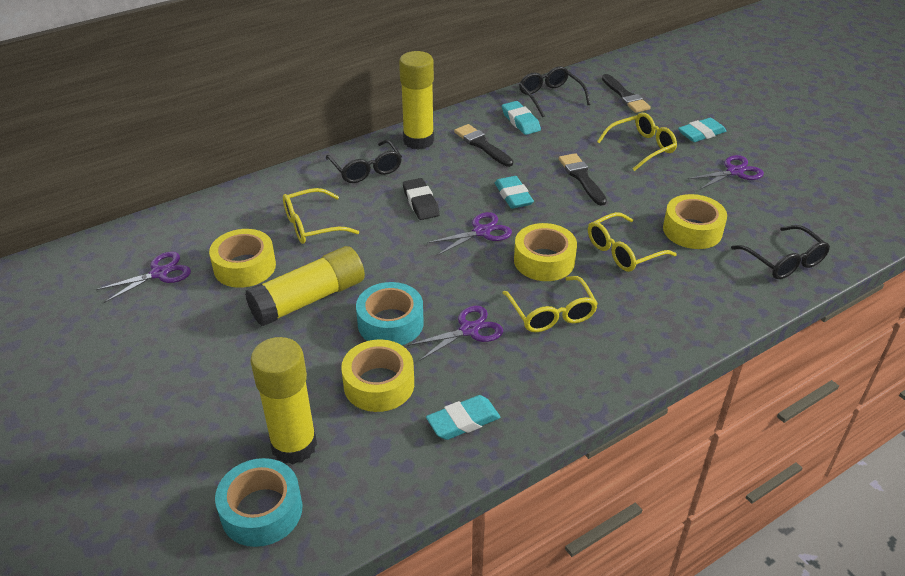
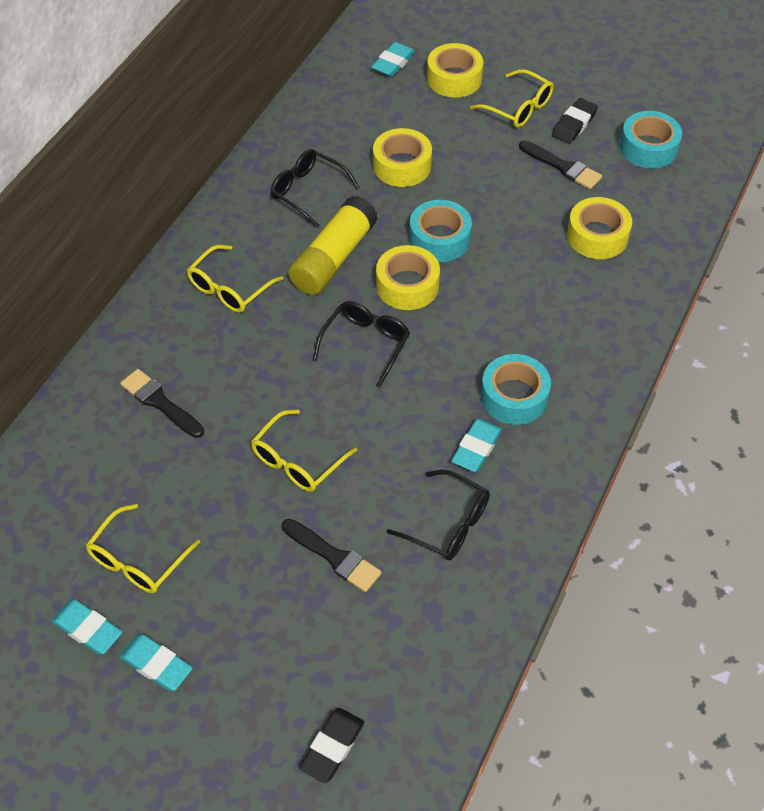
black eraser: 1 -> 2
purple scissors: 4 -> 0
turquoise tape: 2 -> 3
yellow glue stick: 3 -> 1

